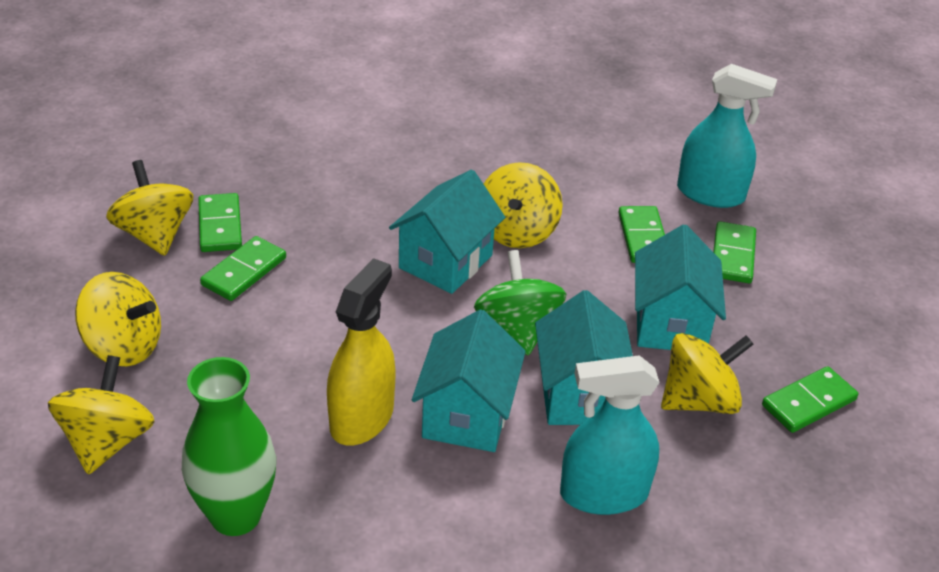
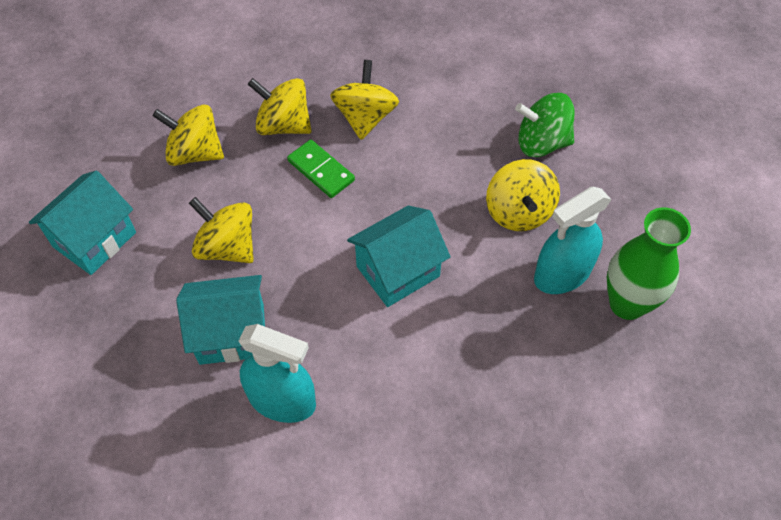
green domino: 5 -> 1
turquoise house: 4 -> 3
yellow spray bottle: 1 -> 0

